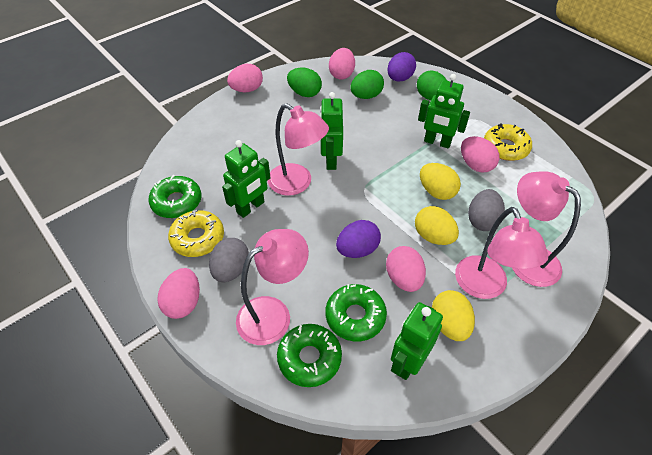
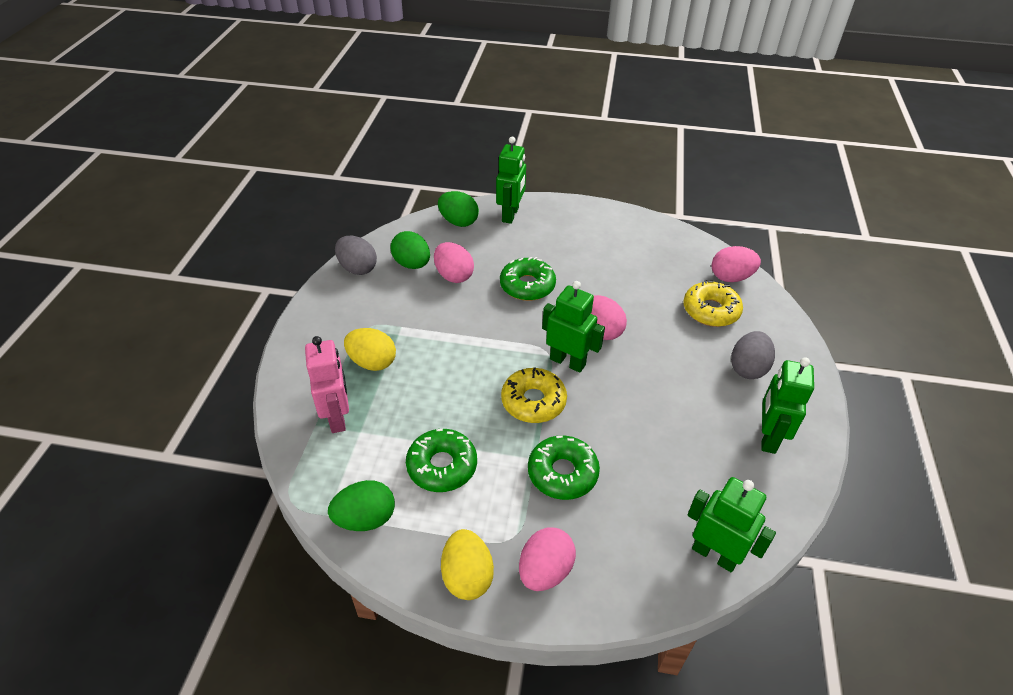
pink egg: 5 -> 4
pink lamp: 4 -> 0
pink robot: 0 -> 1
purple egg: 2 -> 0
yellow egg: 3 -> 2

